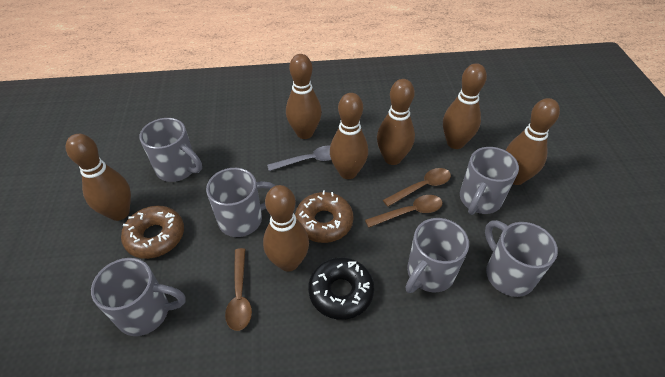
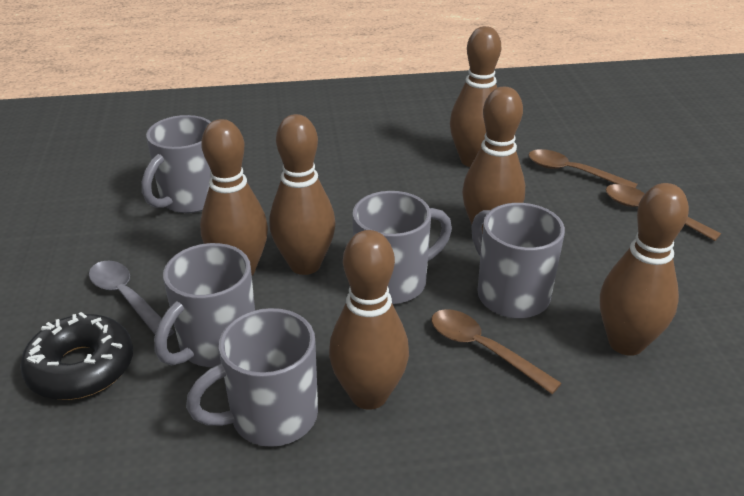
brown bowling pin: 7 -> 6
brown donut: 2 -> 0
grey mug: 6 -> 5

